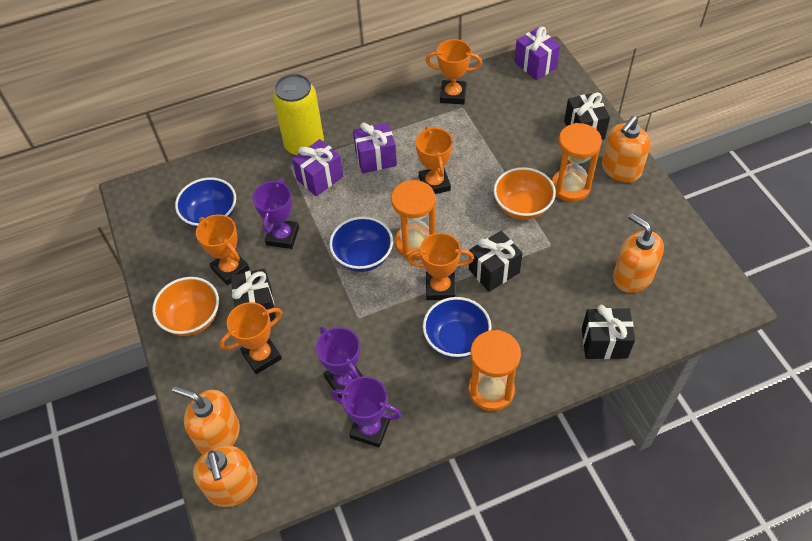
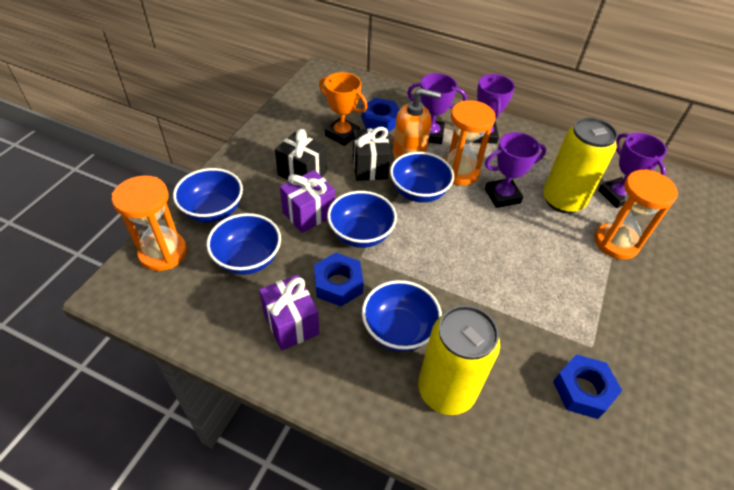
black gift: 4 -> 2
blue bowl: 3 -> 5
blue nut: 0 -> 3
orange bowl: 2 -> 0
orange soap dispenser: 4 -> 1
orange trophy: 5 -> 1
purple gift: 3 -> 2
purple trophy: 3 -> 4
yellow can: 1 -> 2

